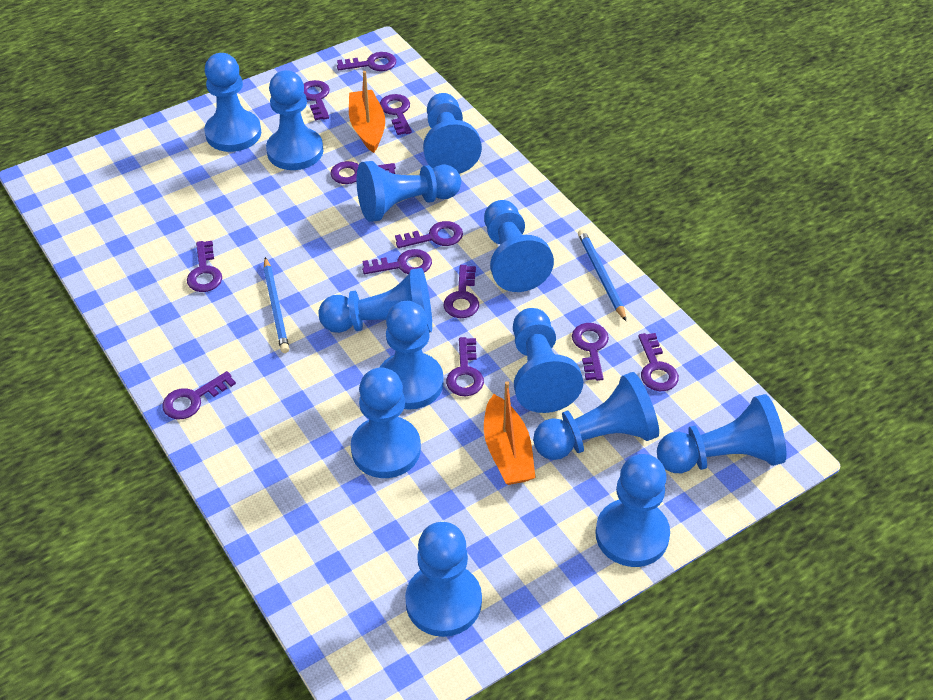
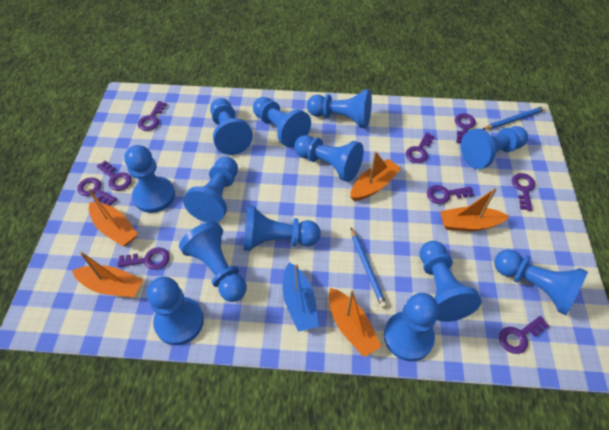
blue boat: 0 -> 1
orange boat: 2 -> 5
purple key: 12 -> 9

